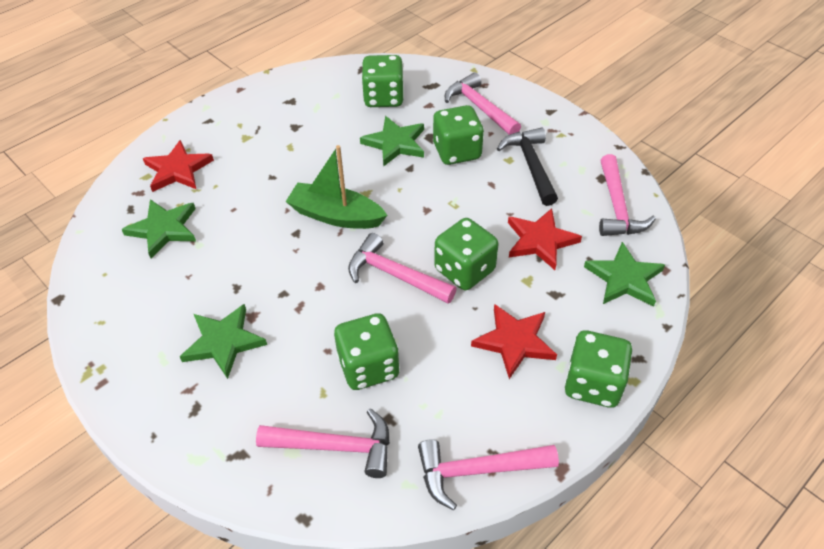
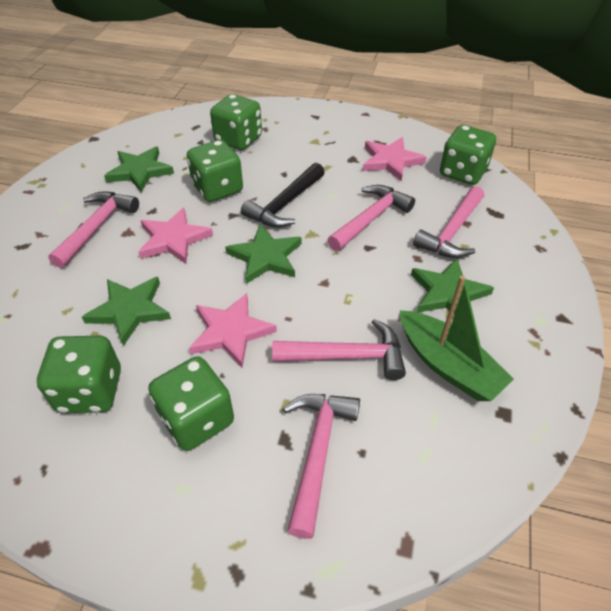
pink star: 0 -> 3
red star: 3 -> 0

